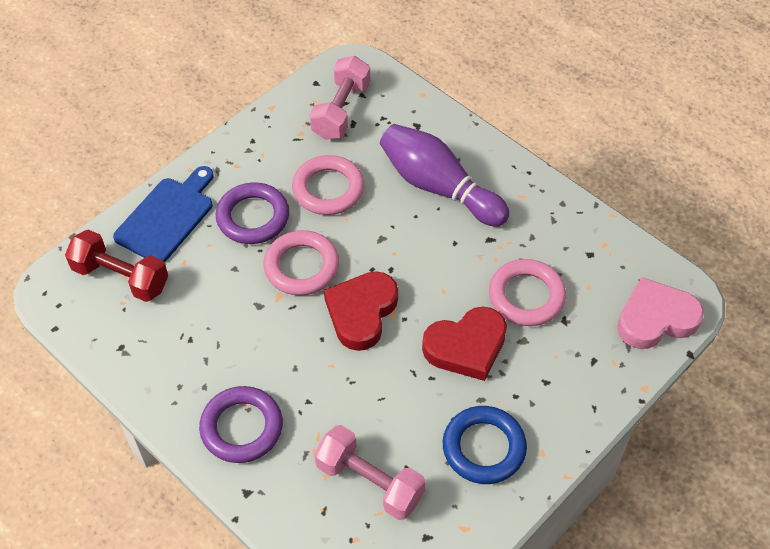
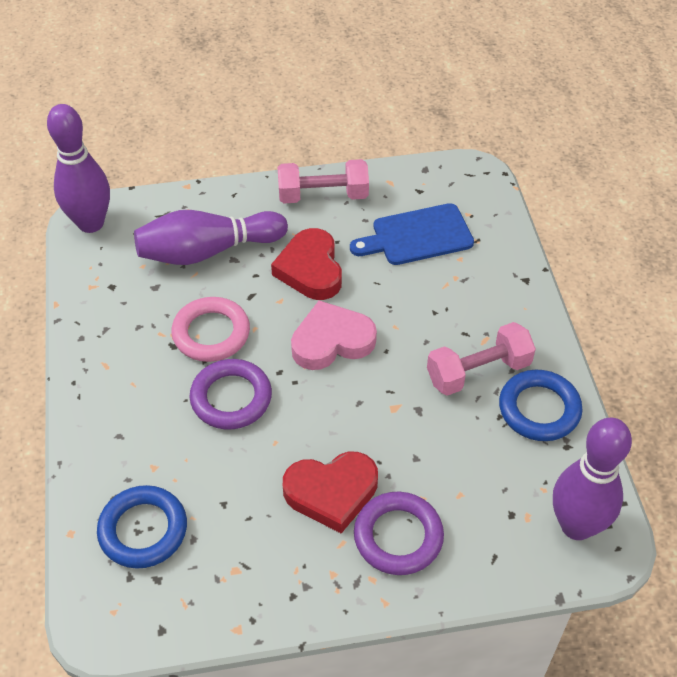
blue ring: 1 -> 2
pink ring: 3 -> 1
purple bowling pin: 1 -> 3
red dumbbell: 1 -> 0

